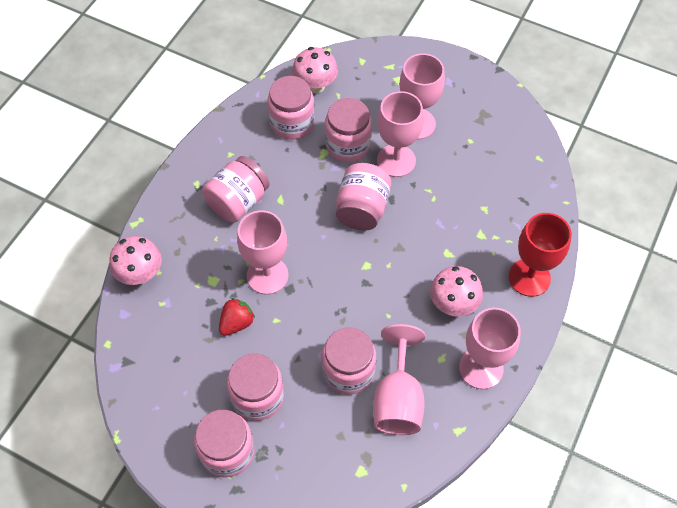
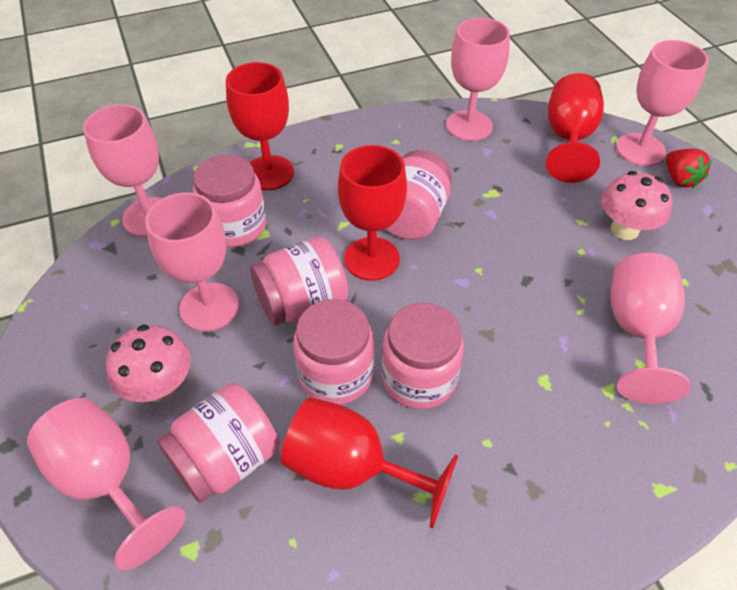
pink goblet: 5 -> 6
pink jar: 7 -> 6
pink mushroom: 3 -> 2
red goblet: 1 -> 4

